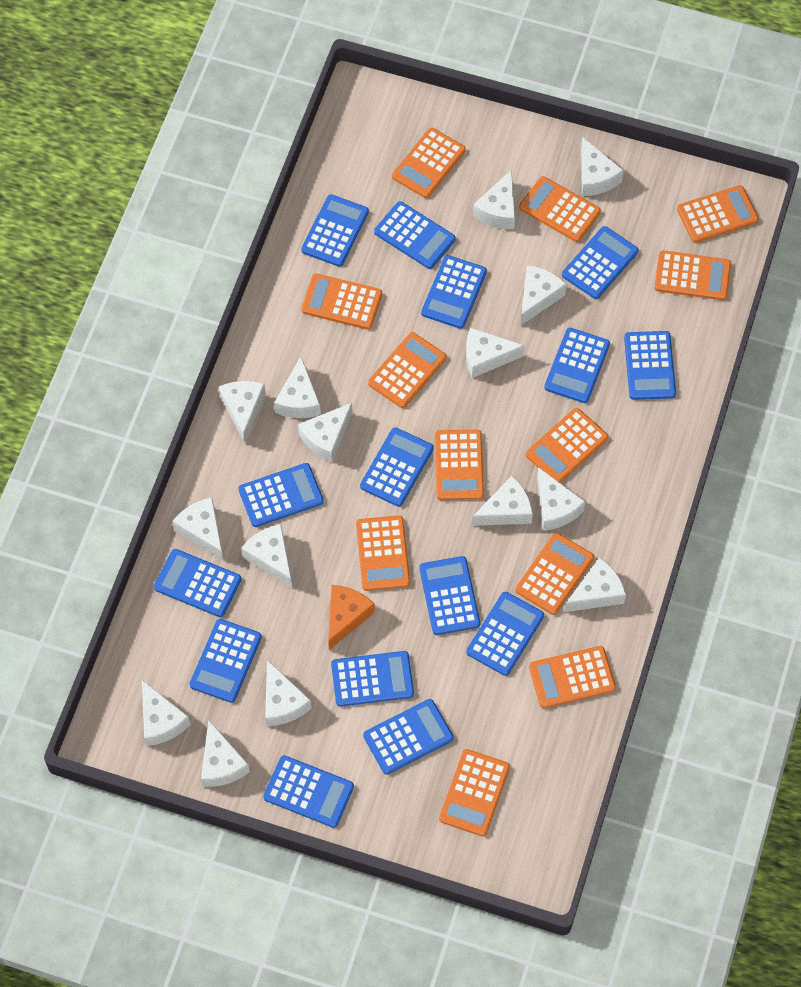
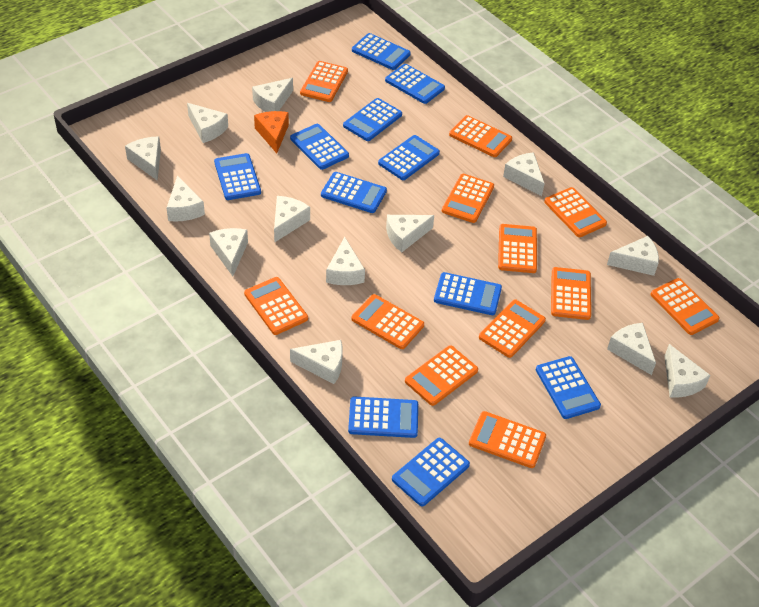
blue calculator: 15 -> 11
white cheese: 15 -> 13

